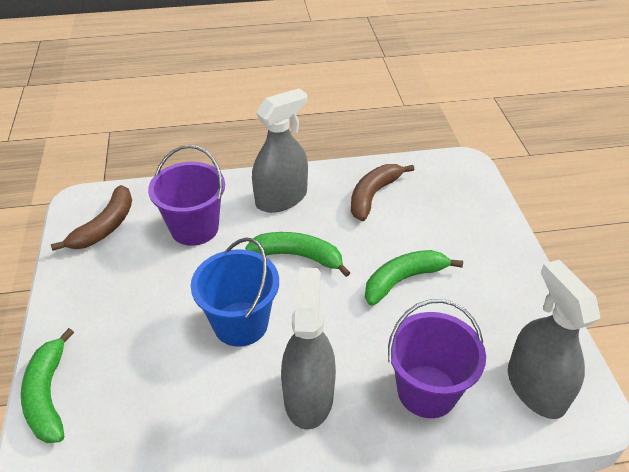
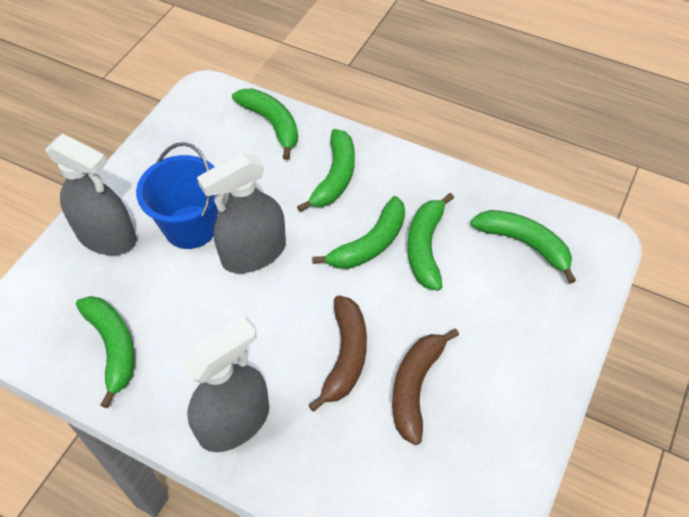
green banana: 3 -> 6
purple bucket: 2 -> 0

